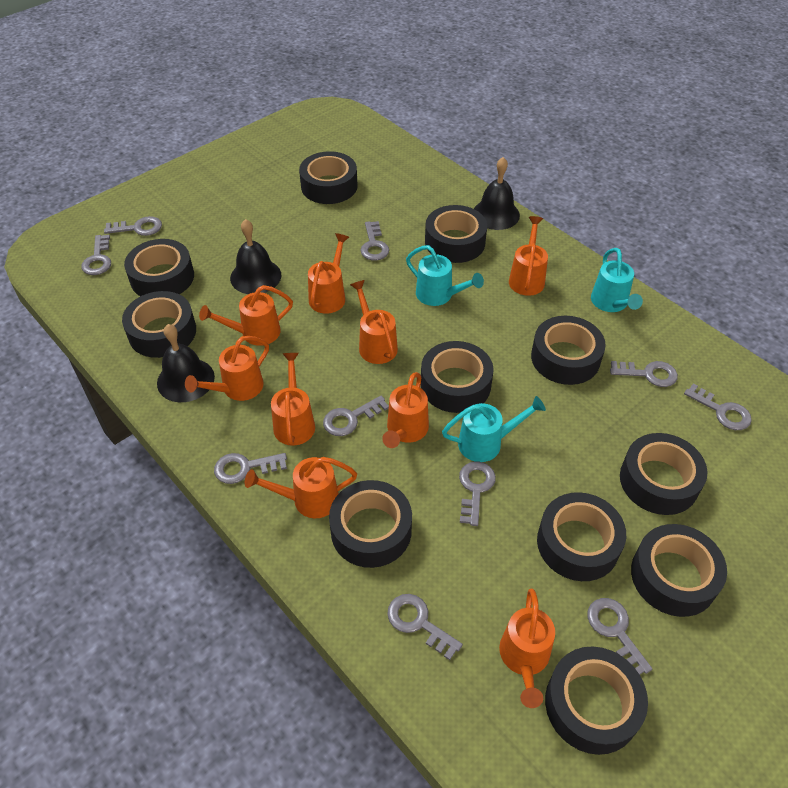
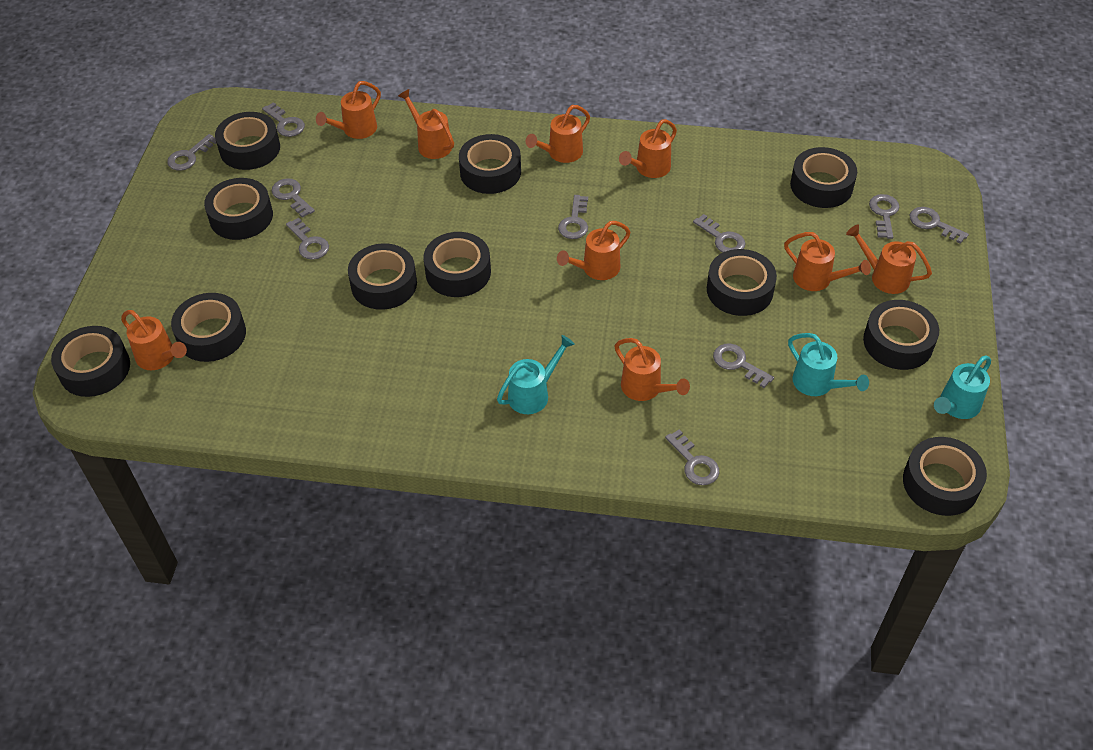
black bell: 3 -> 0

